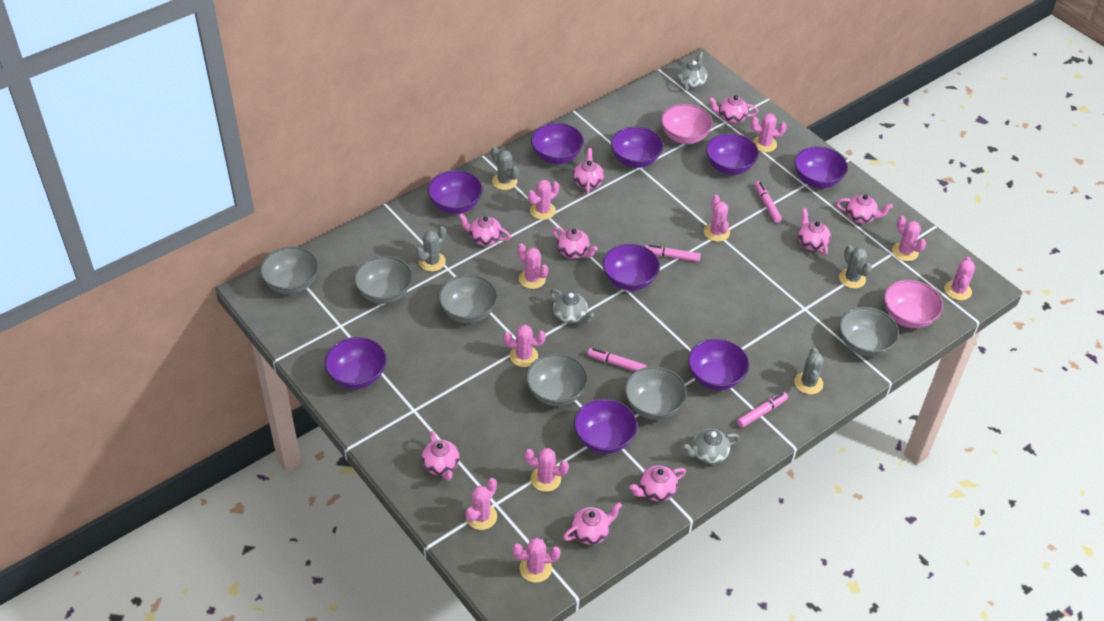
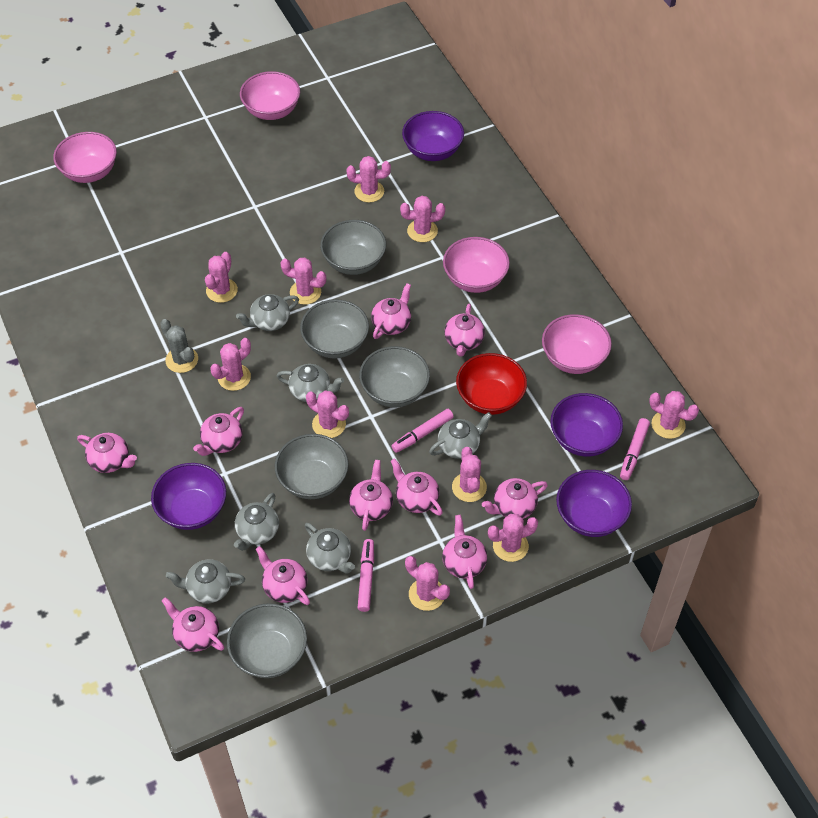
grey bowl: 6 -> 5
grey cactus: 4 -> 1
grey teapot: 3 -> 6
pink bowl: 2 -> 4
pink marker: 4 -> 3
pink teapot: 9 -> 10
purple bowl: 9 -> 4
red bowl: 0 -> 1

